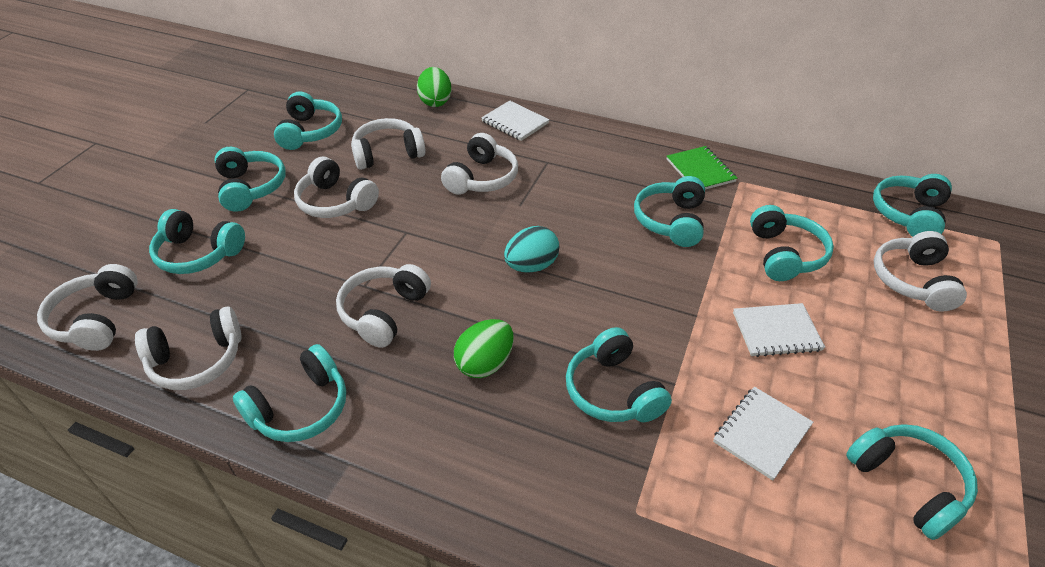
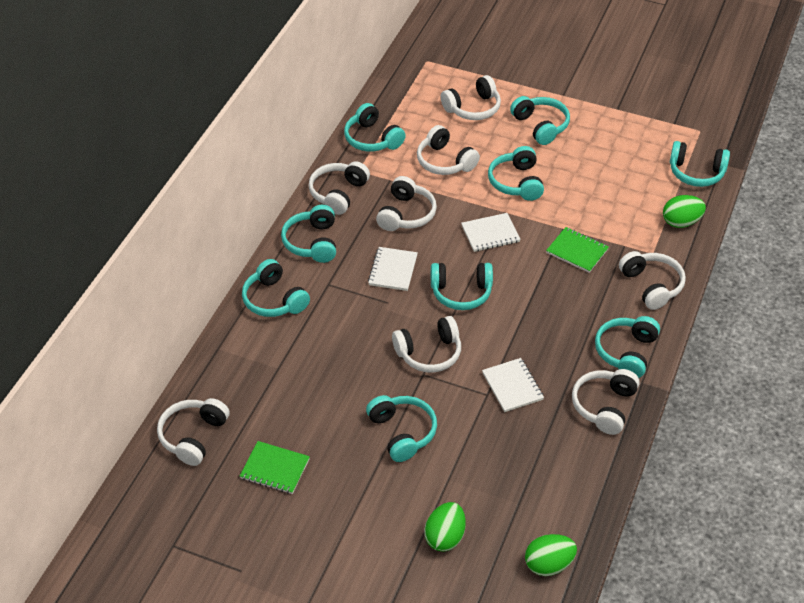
green egg: 2 -> 3
green notebook: 1 -> 2
turquoise egg: 1 -> 0
white headphones: 7 -> 8

